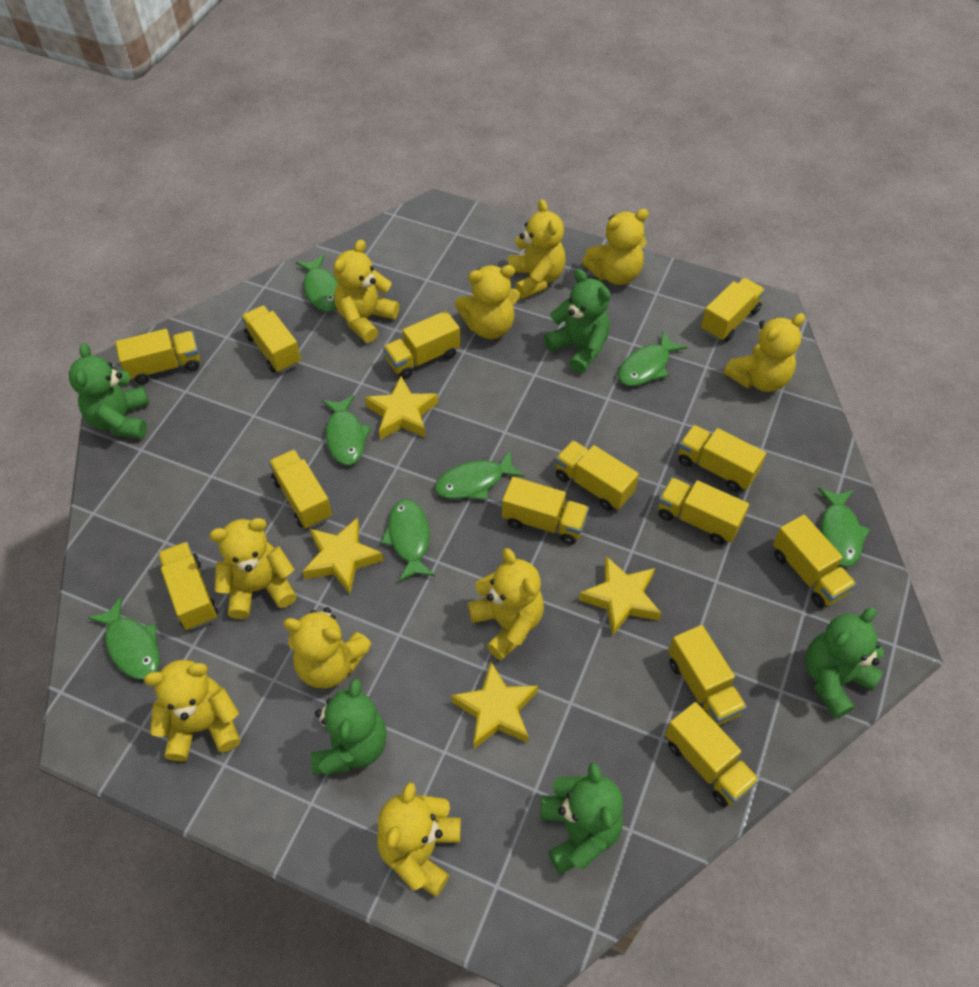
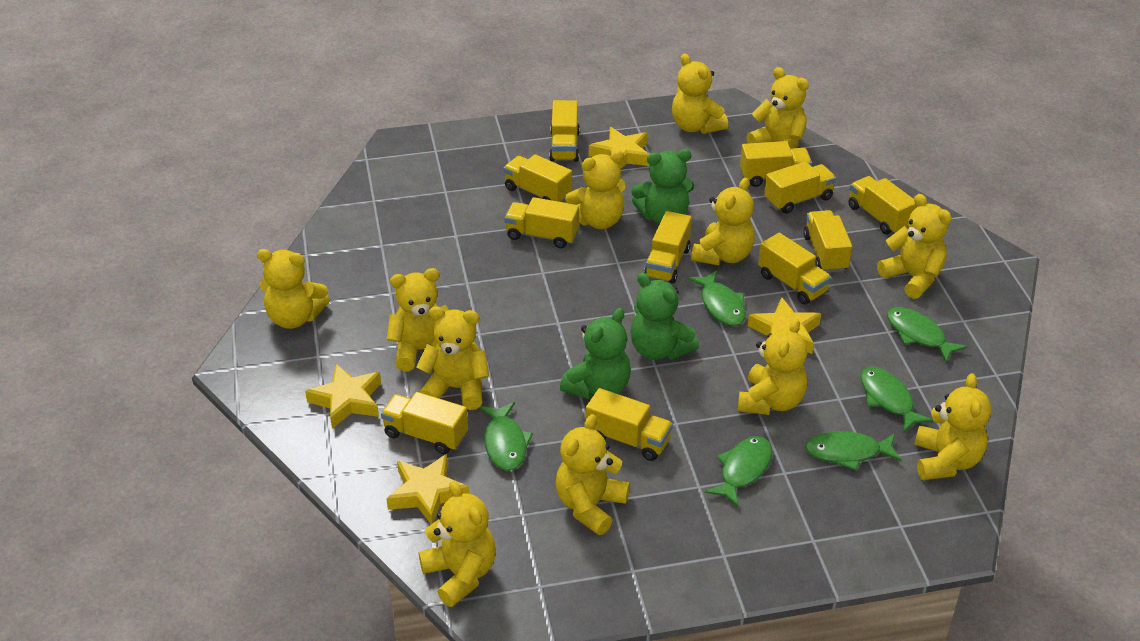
green fish: 7 -> 6
green teddy bear: 5 -> 3
yellow teddy bear: 10 -> 12
yellow truck: 13 -> 11

